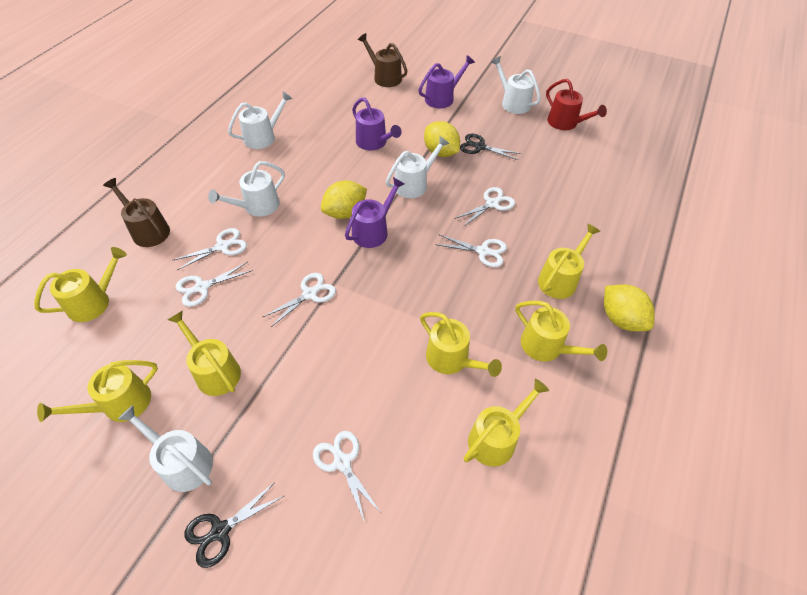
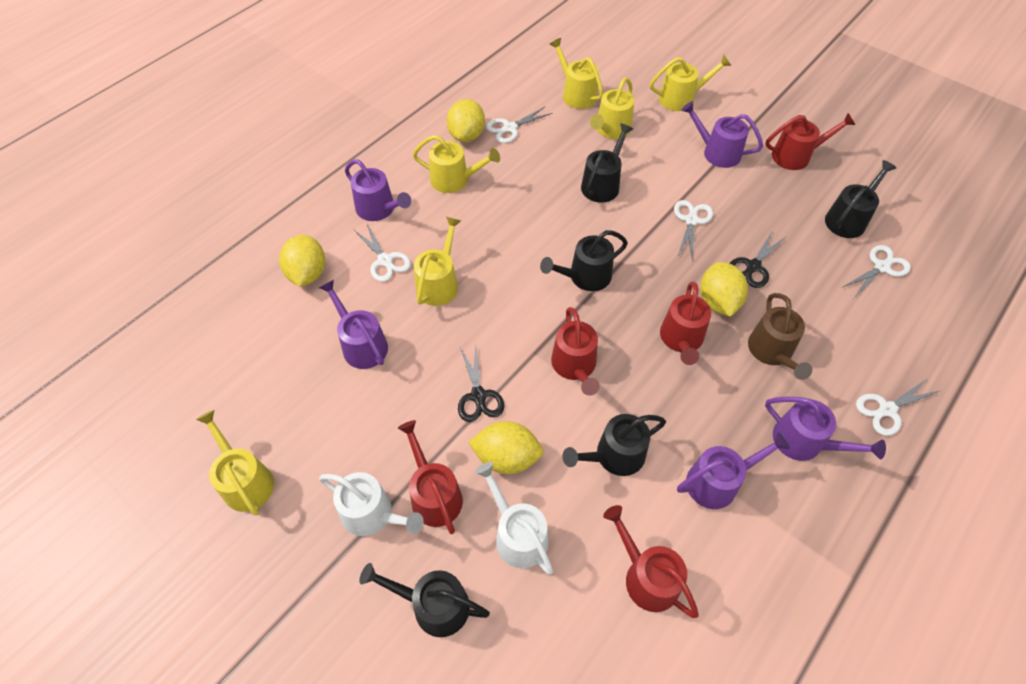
black watering can: 0 -> 5
brown watering can: 2 -> 1
purple watering can: 3 -> 5
red watering can: 1 -> 5
white scissors: 6 -> 5
white watering can: 5 -> 2
yellow lemon: 3 -> 4
yellow watering can: 7 -> 6

